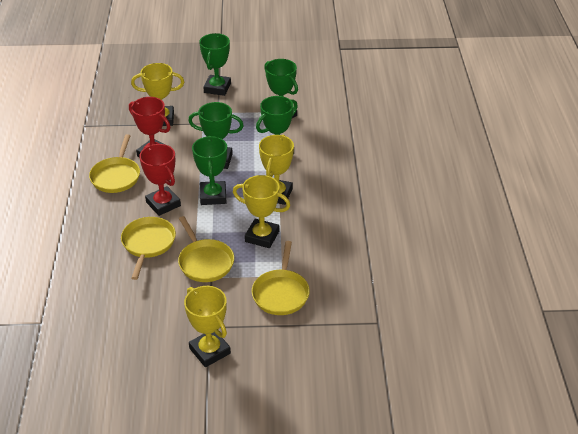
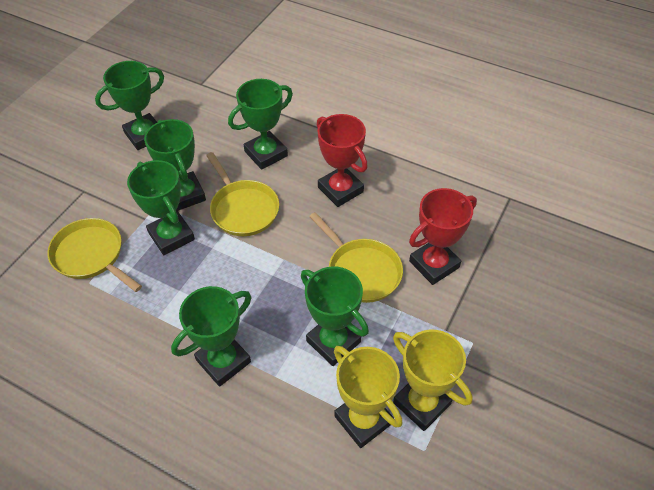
green trophy: 5 -> 6
yellow pan: 4 -> 3
yellow trophy: 4 -> 2

